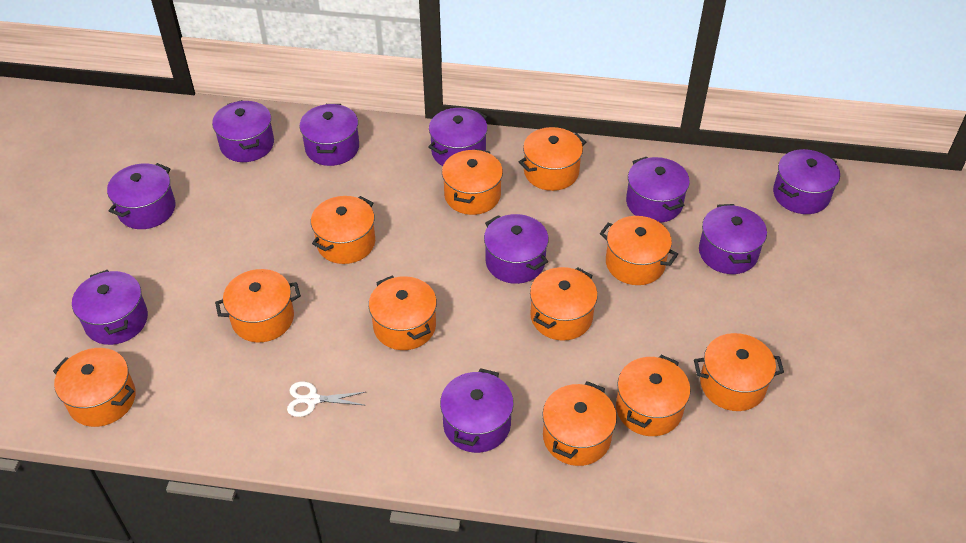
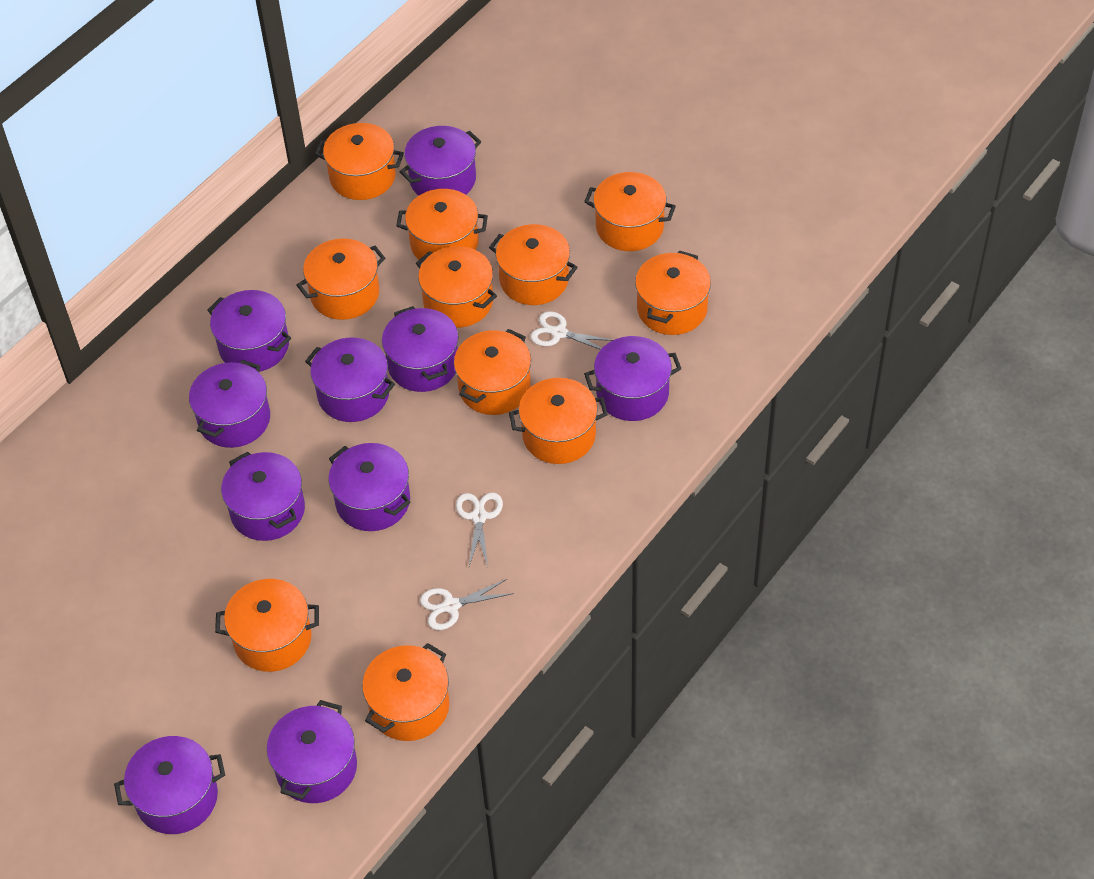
white scissors: 1 -> 3

